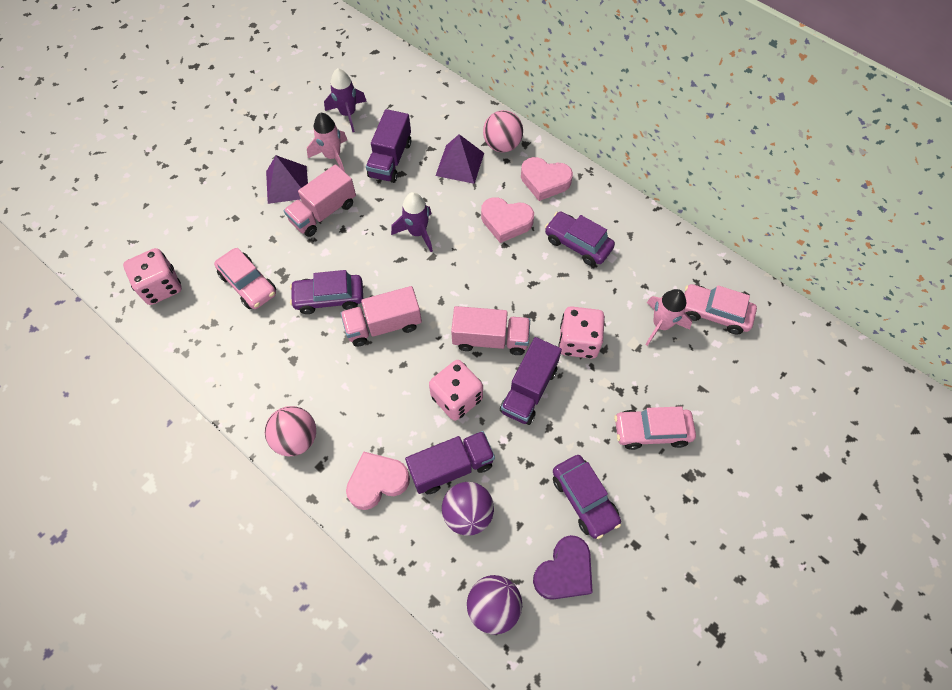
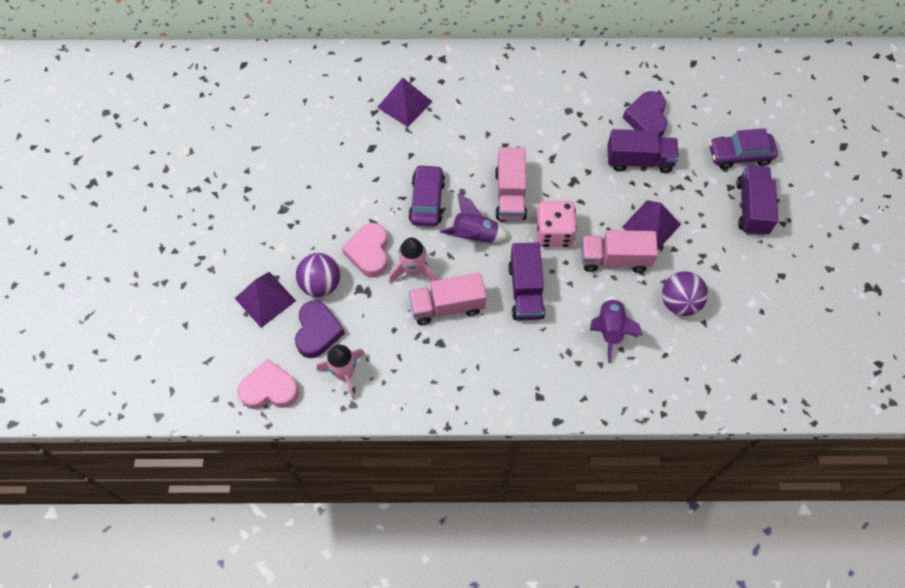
pink ball: 2 -> 0
pink car: 3 -> 0
pink dice: 3 -> 1
pink heart: 3 -> 2
purple car: 3 -> 2
purple heart: 1 -> 2
purple pyramid: 2 -> 3

